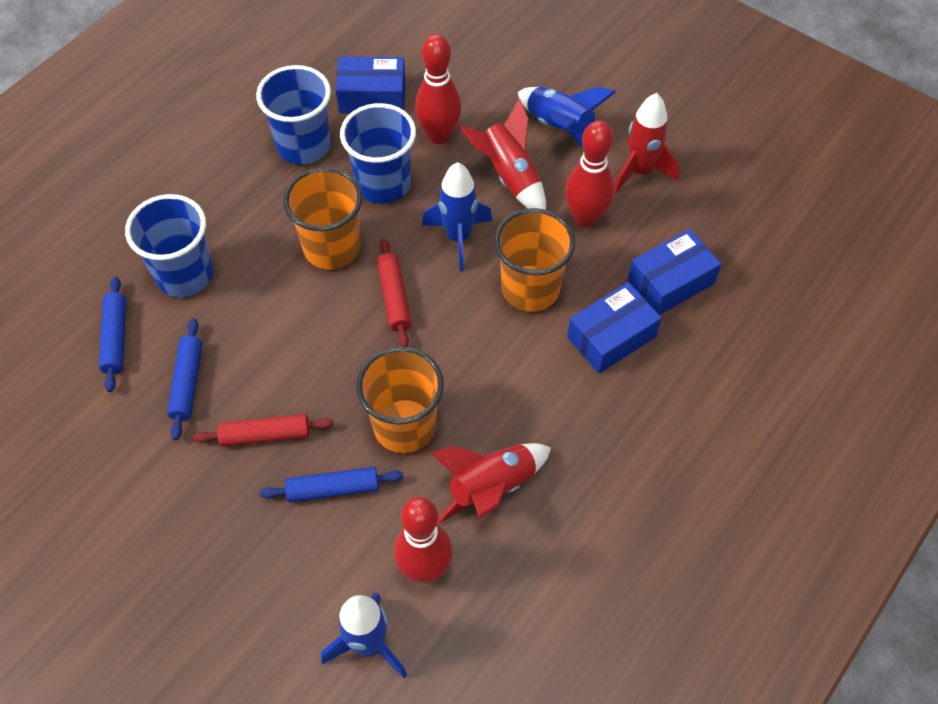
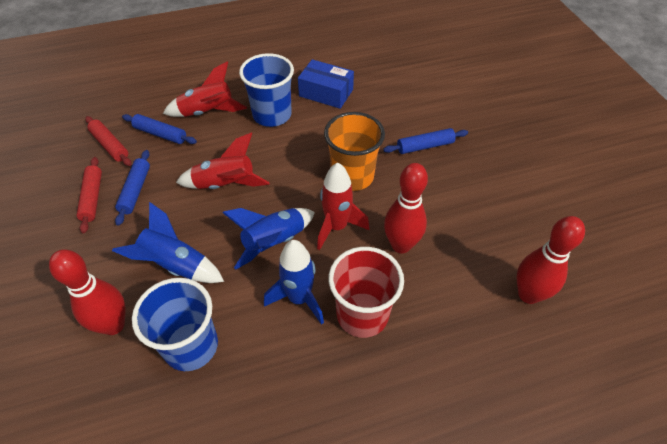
blue box: 3 -> 1
blue cup: 3 -> 2
orange cup: 3 -> 1
red cup: 0 -> 1

